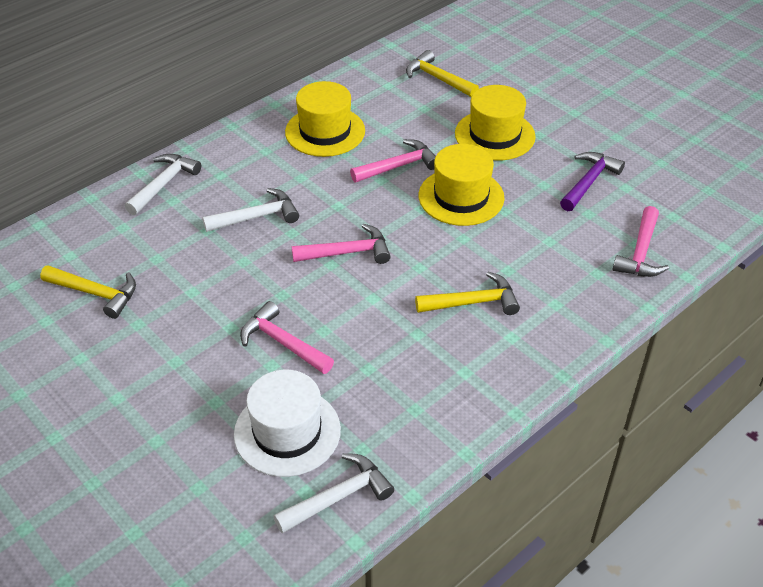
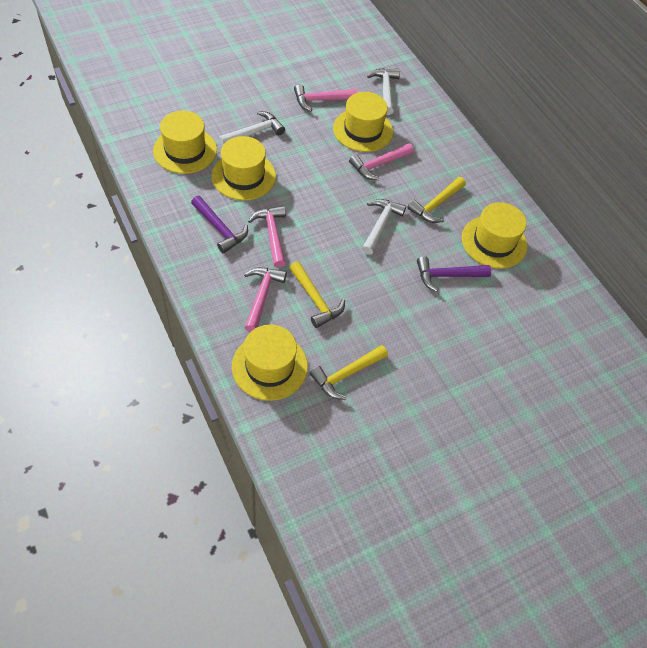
purple hammer: 1 -> 2
white hat: 1 -> 0
yellow hat: 3 -> 5

